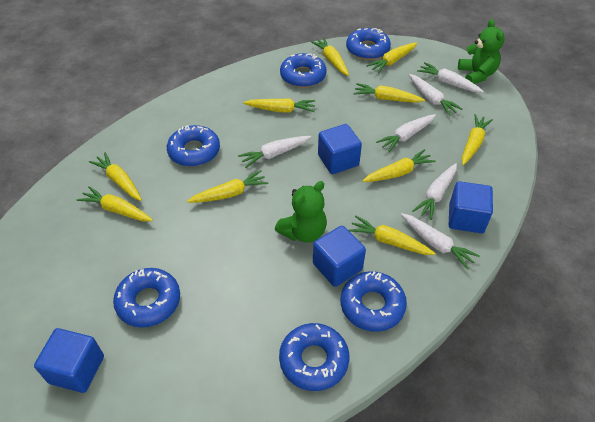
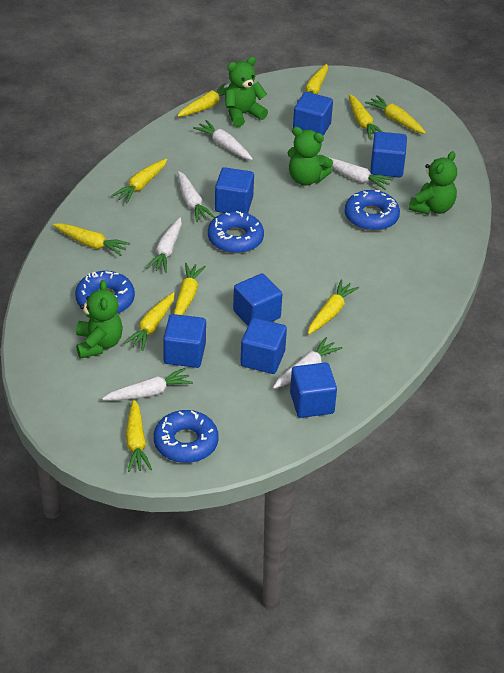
blue cube: 4 -> 7
blue donut: 6 -> 4
green teddy bear: 2 -> 4

